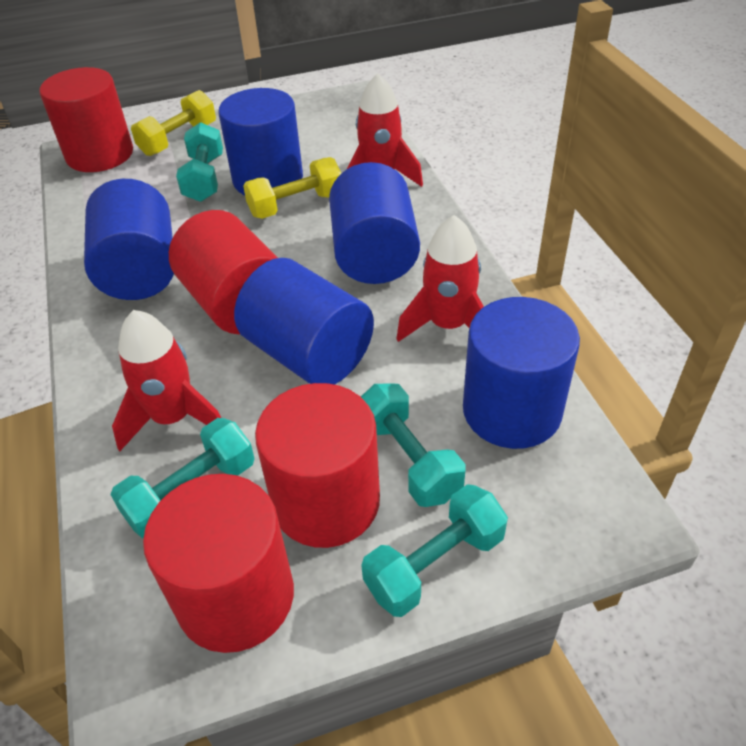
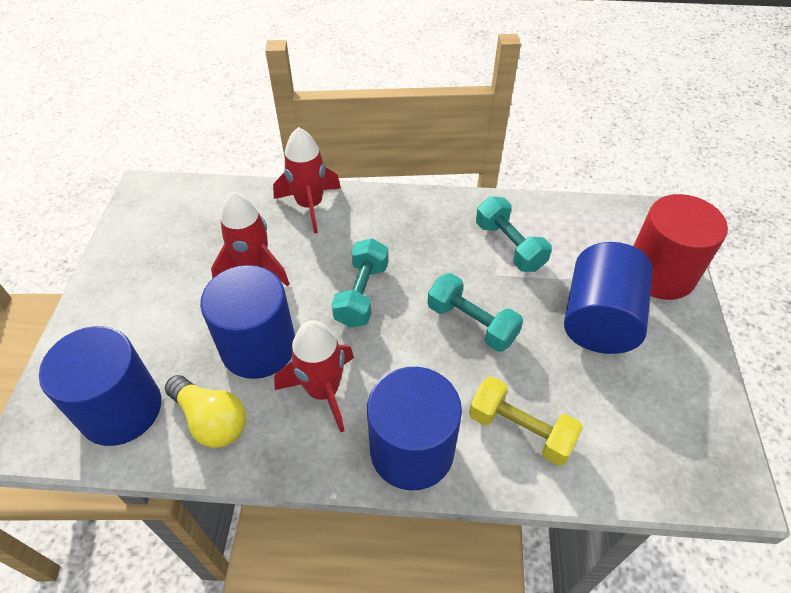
blue cylinder: 5 -> 4
red cylinder: 4 -> 1
turquoise dumbbell: 4 -> 3
yellow dumbbell: 2 -> 1
yellow light bulb: 0 -> 1

